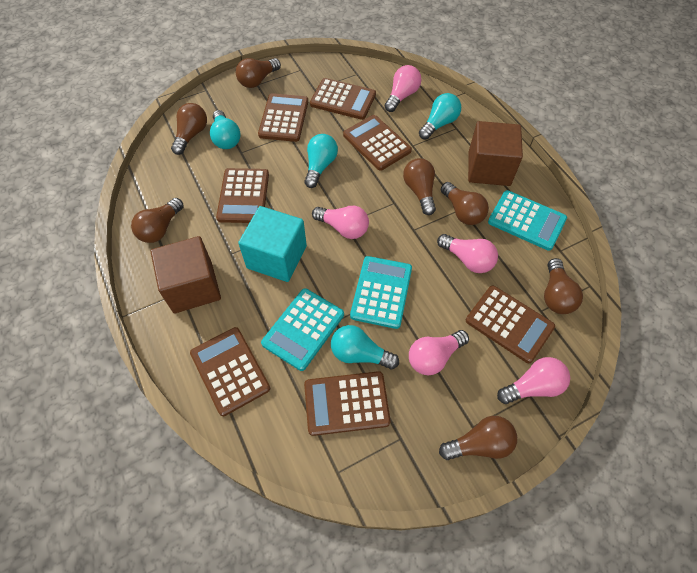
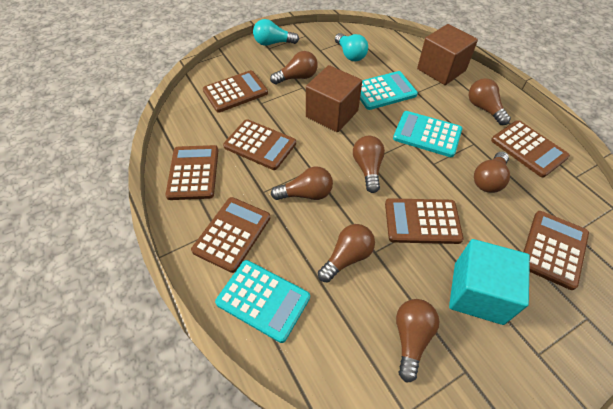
pink light bulb: 5 -> 0
turquoise light bulb: 4 -> 2

